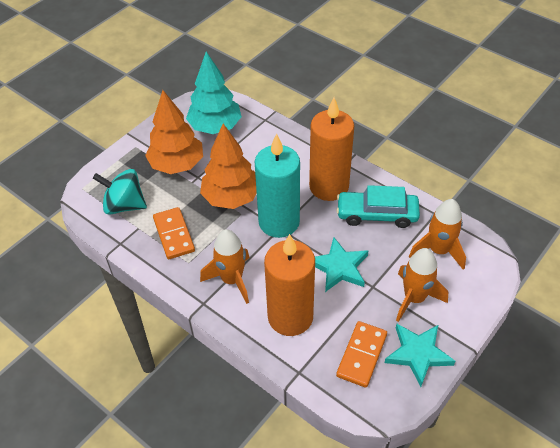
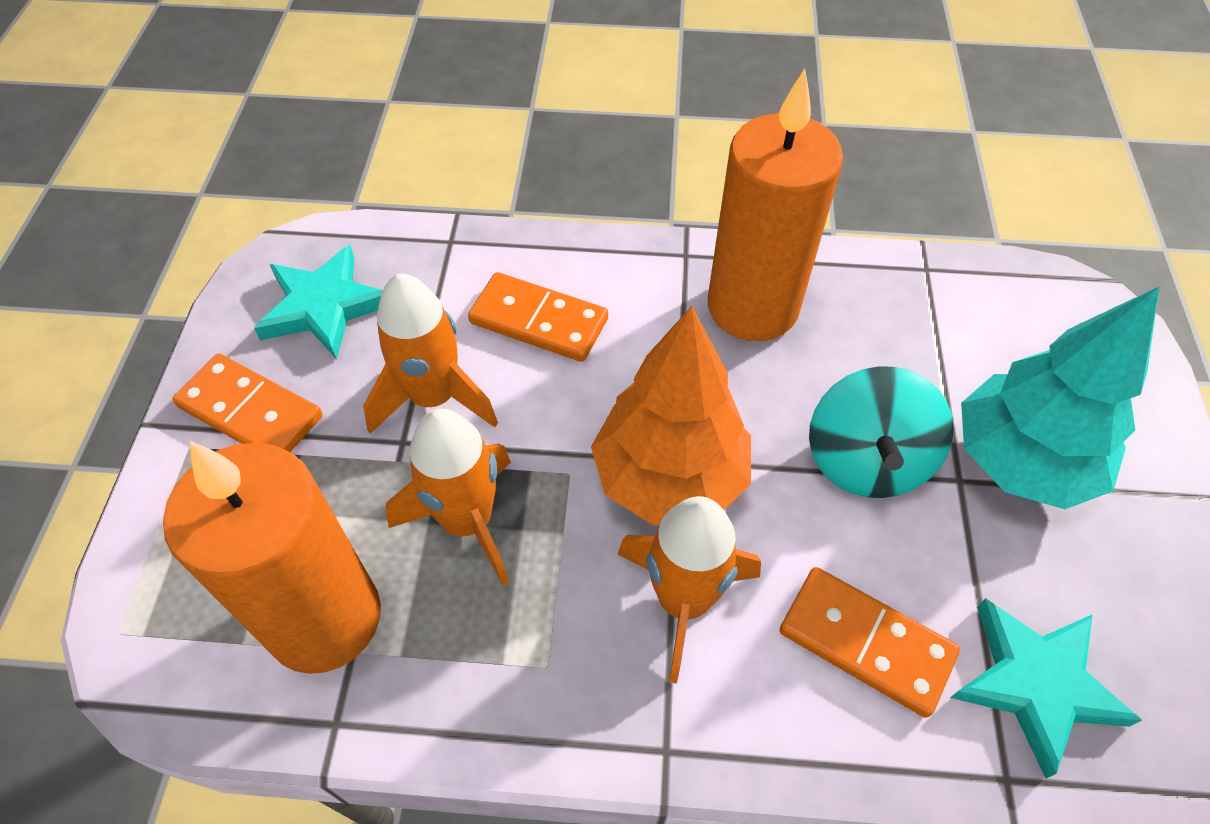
orange domino: 2 -> 3
orange tree: 2 -> 1
turquoise candle: 1 -> 0
turquoise car: 1 -> 0

